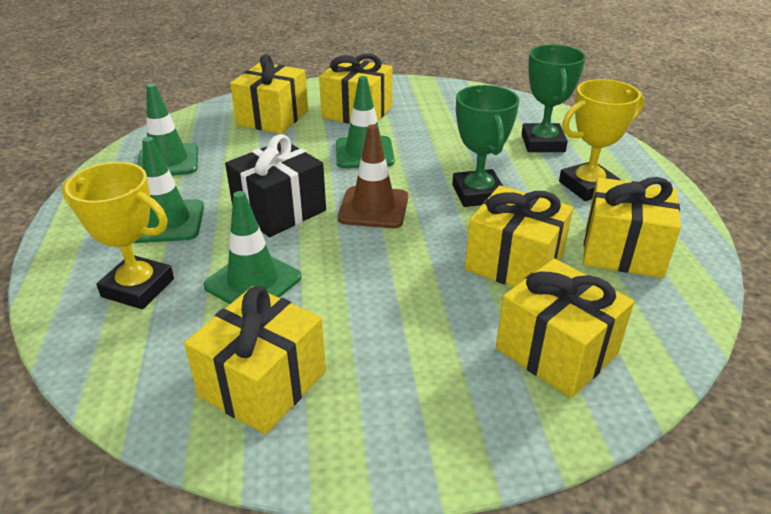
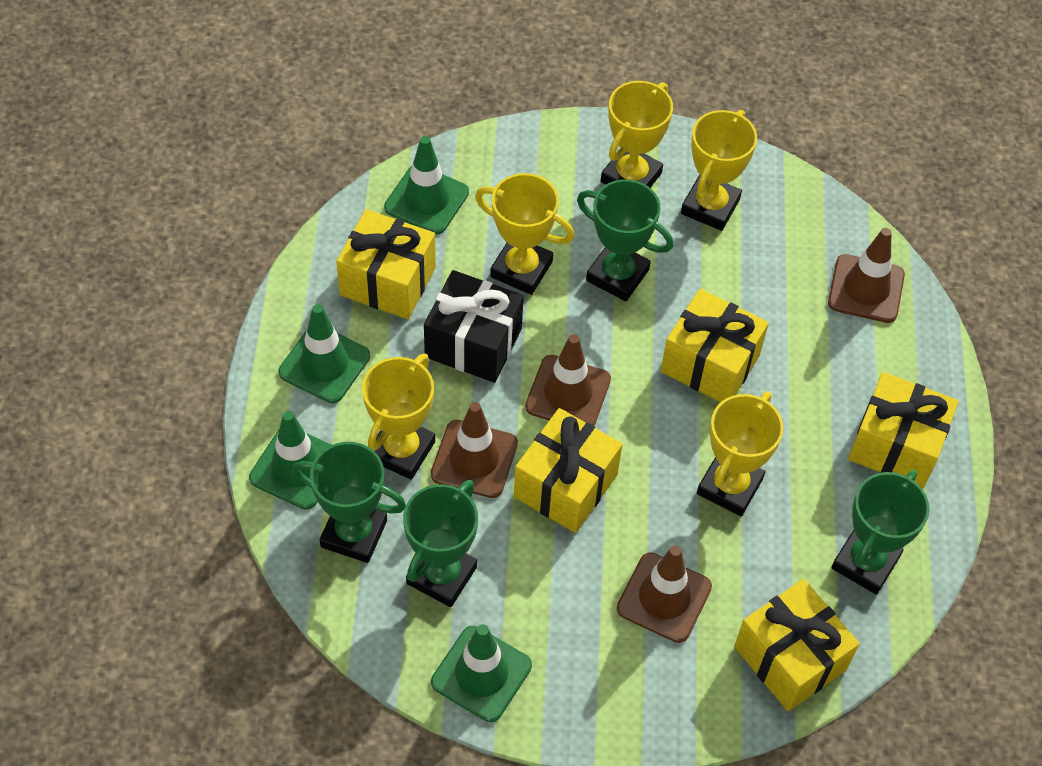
brown traffic cone: 1 -> 4
green trophy: 2 -> 4
yellow gift: 6 -> 5
yellow trophy: 2 -> 5

